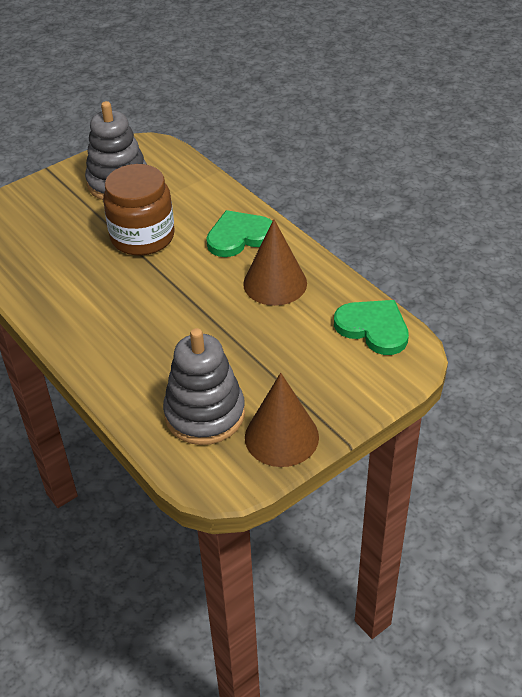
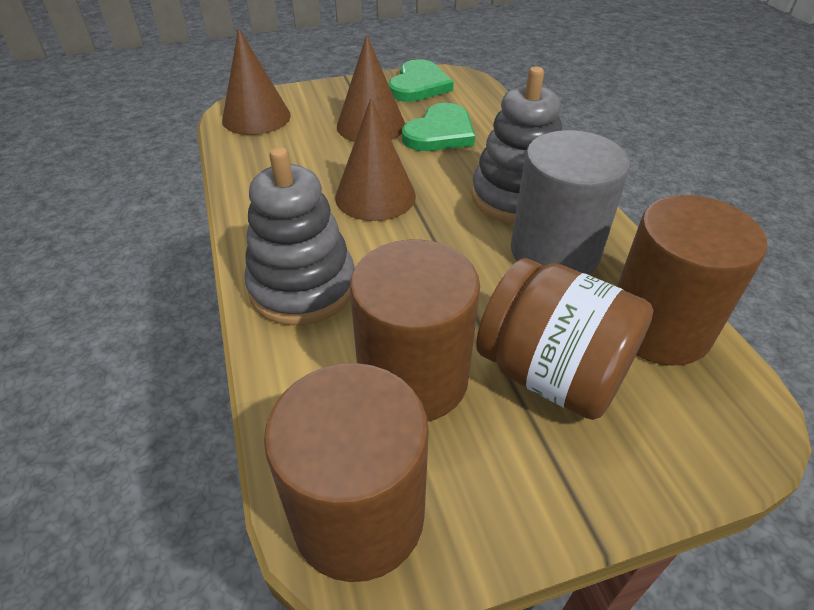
brown cone: 2 -> 3
brown cylinder: 0 -> 3
grey cylinder: 0 -> 1

